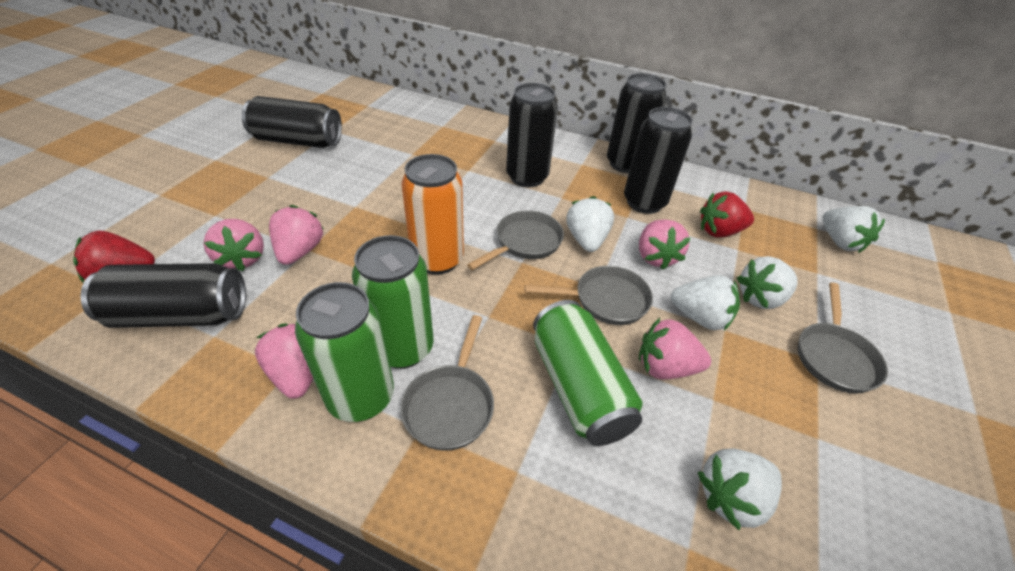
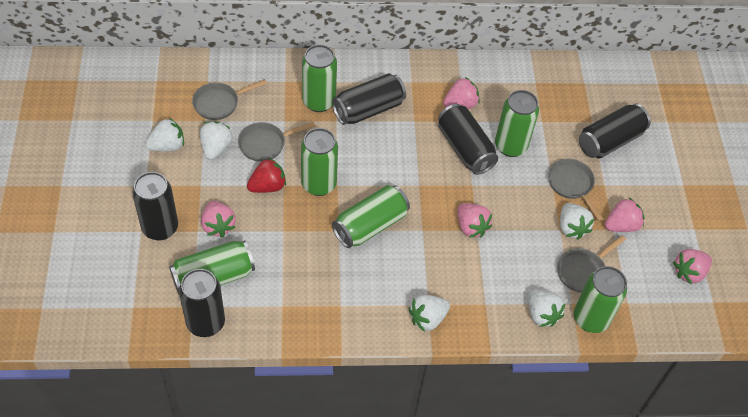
green can: 3 -> 6
orange can: 1 -> 0
red strawberry: 2 -> 1

